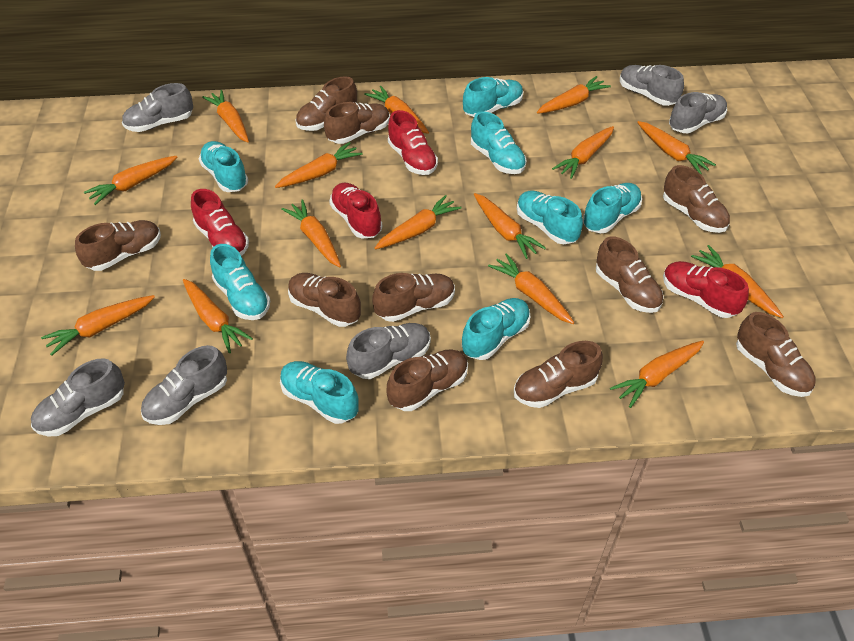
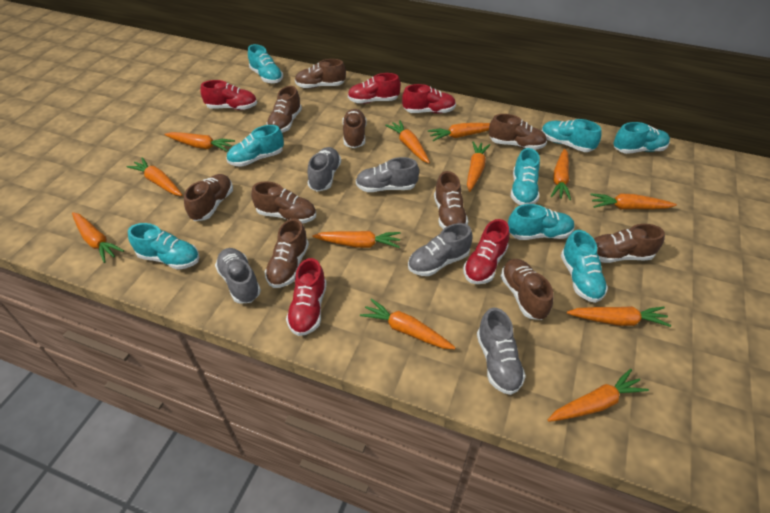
grey shoe: 6 -> 5
orange carrot: 15 -> 12
red shoe: 4 -> 5

